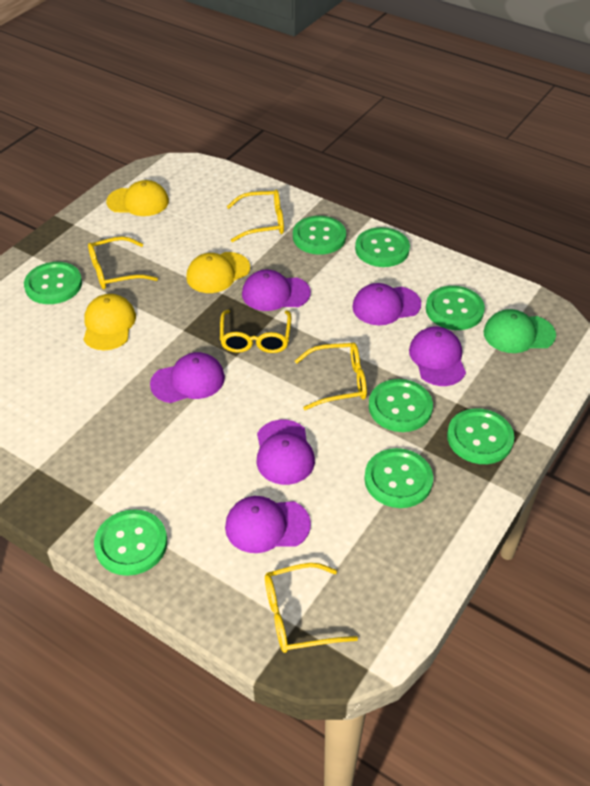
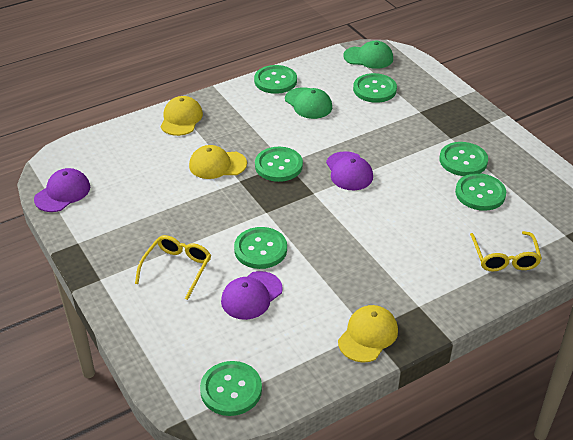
green button: 8 -> 7
green cap: 1 -> 2
purple cap: 6 -> 3
yellow glasses: 5 -> 2

